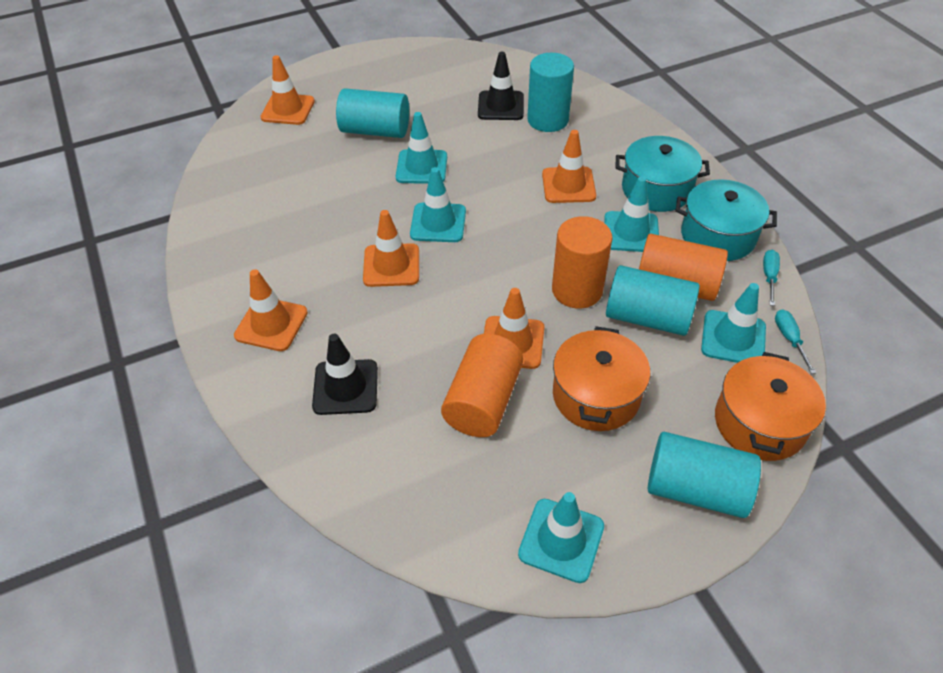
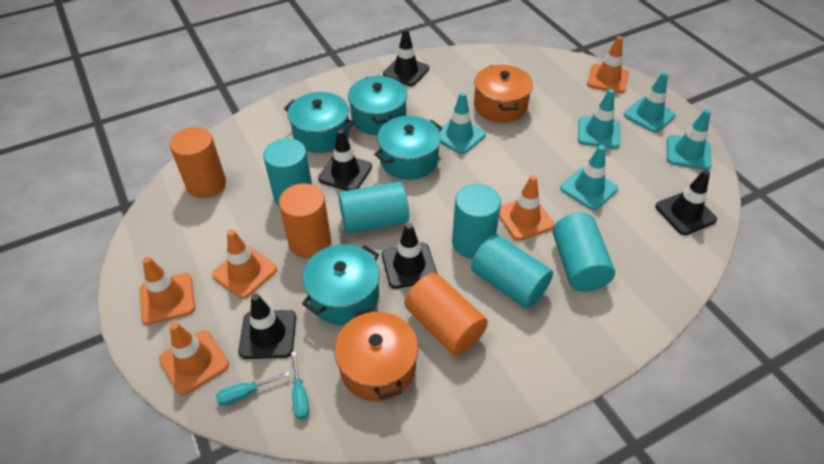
black traffic cone: 2 -> 5
turquoise cylinder: 4 -> 5
turquoise pot: 2 -> 4

